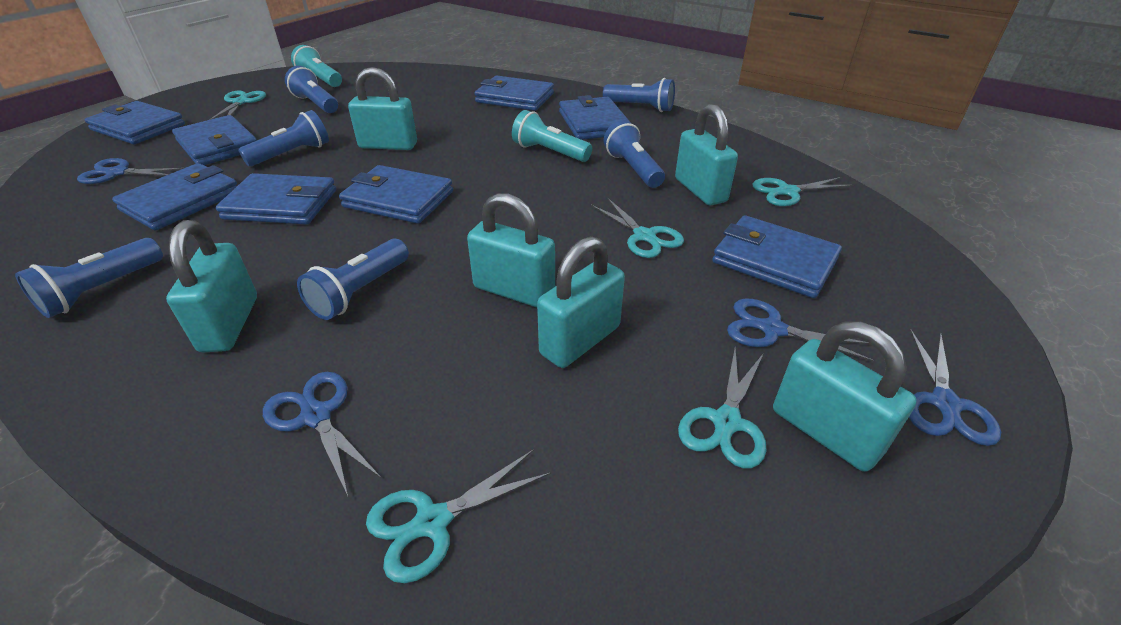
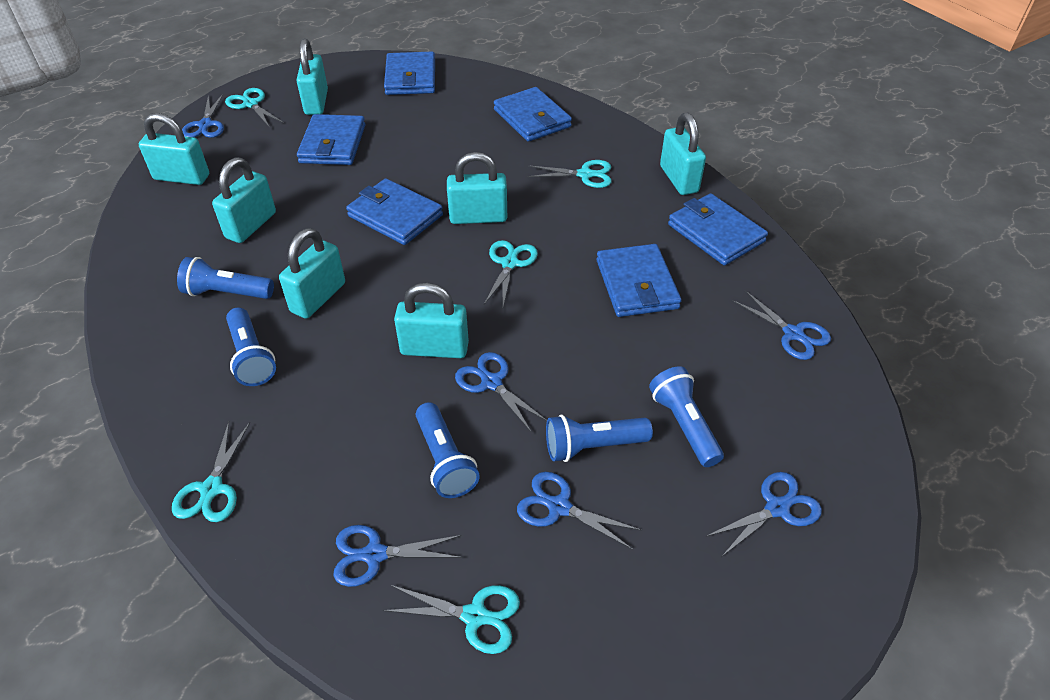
blue flashlight: 6 -> 5
blue scissors: 4 -> 6
blue wallet: 8 -> 6
turquoise flashlight: 2 -> 0
turquoise padlock: 6 -> 7

